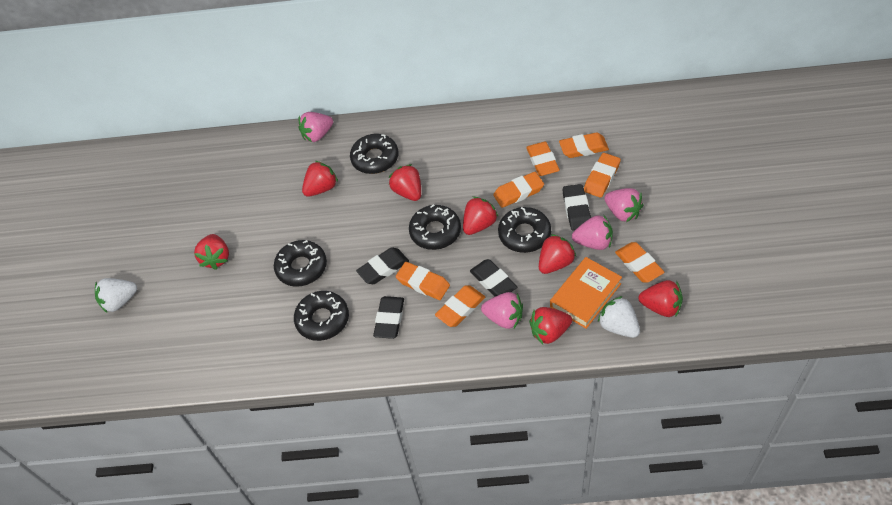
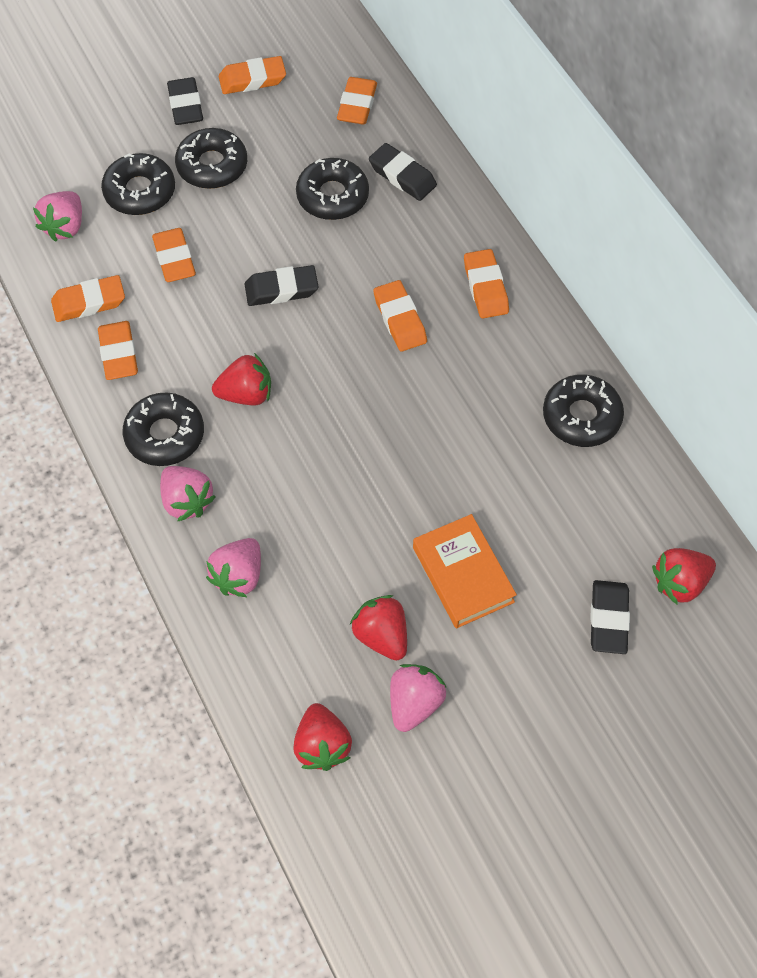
red strawberry: 7 -> 4
white strawberry: 2 -> 0

